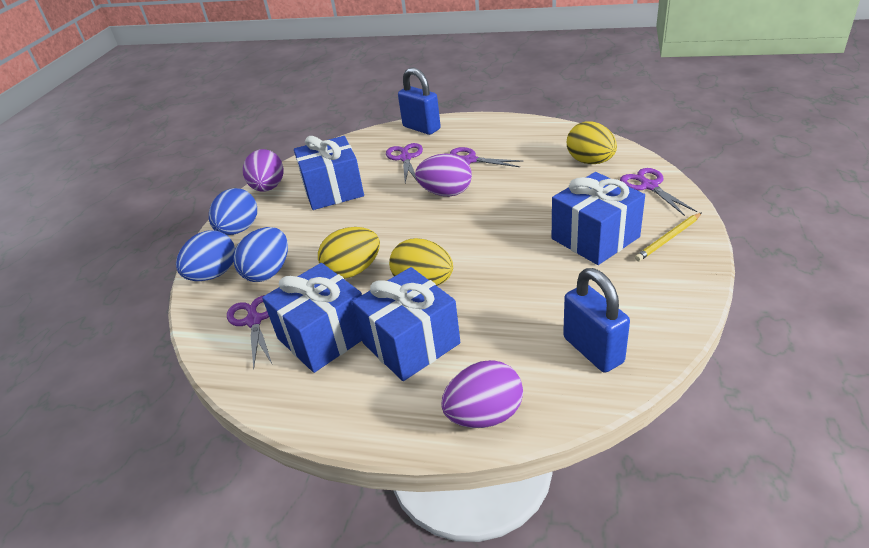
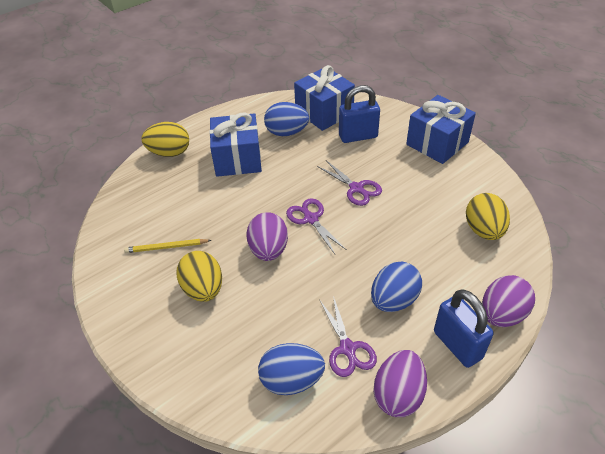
blue gift: 4 -> 3
purple scissors: 4 -> 3

